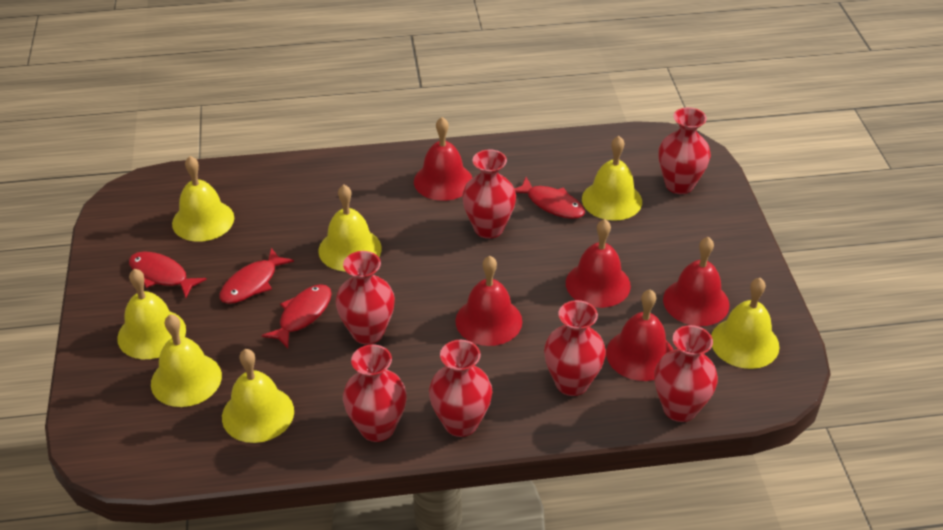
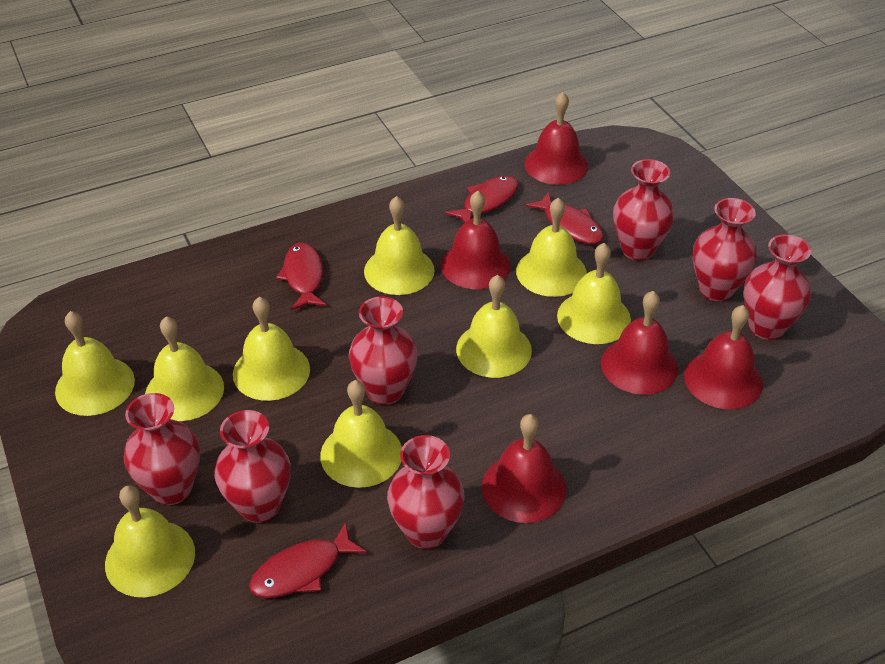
yellow bell: 7 -> 9

